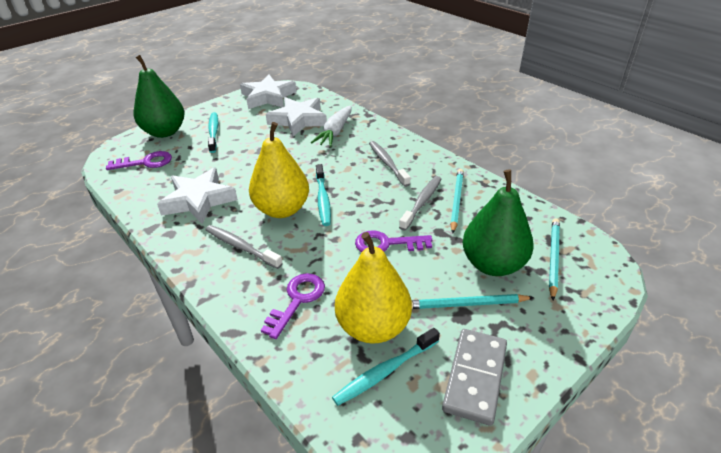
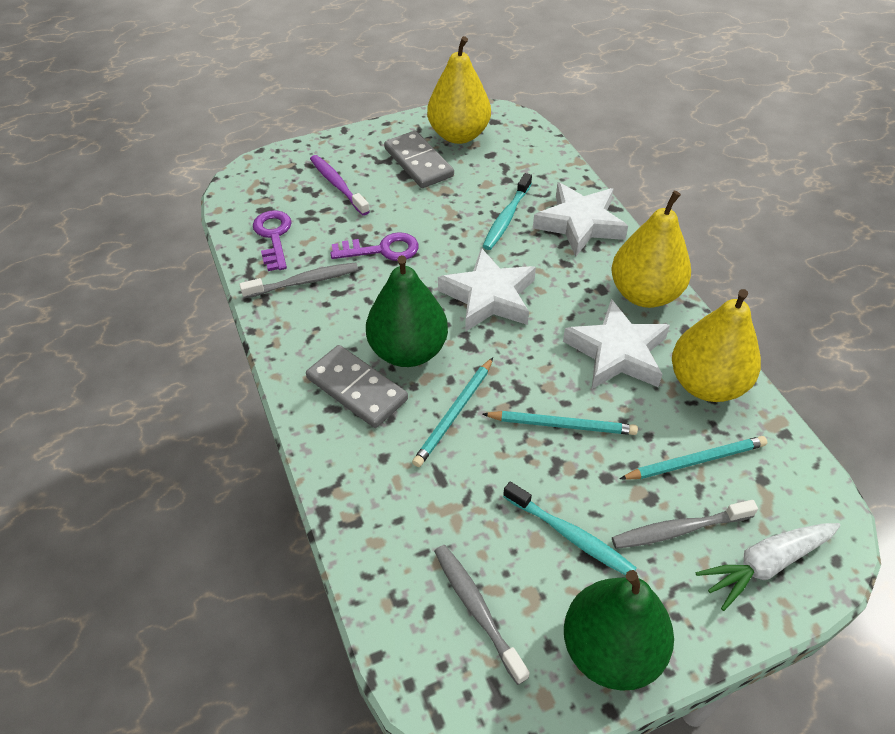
grey domino: 1 -> 2
purple key: 3 -> 2
purple toothbrush: 0 -> 1
turquoise toothbrush: 3 -> 2
yellow pear: 2 -> 3

